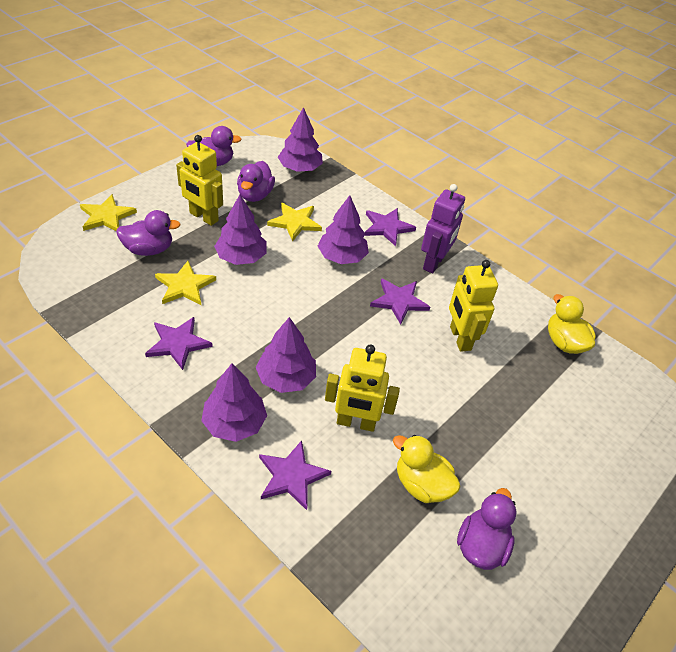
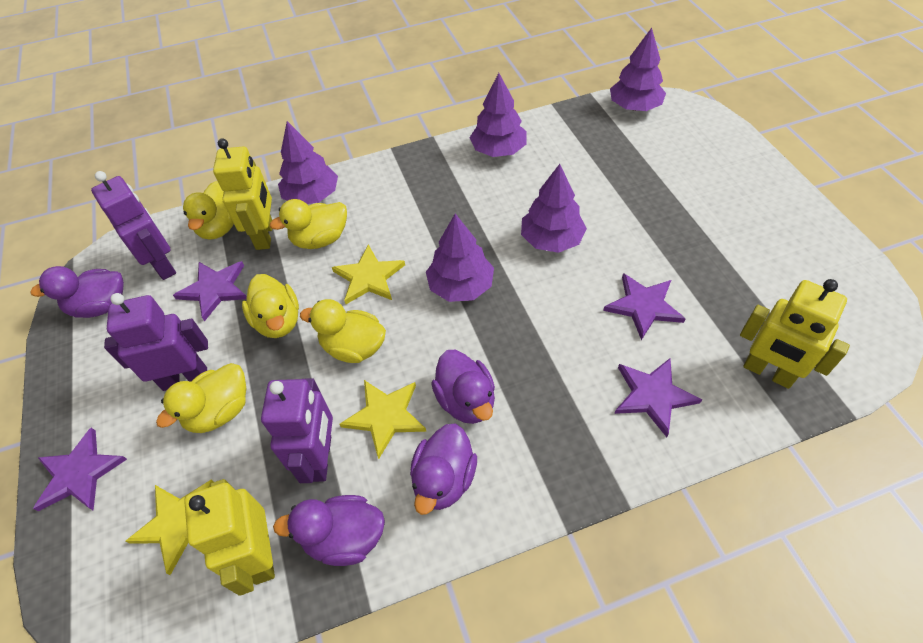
purple robot: 1 -> 3
yellow duck: 2 -> 5

